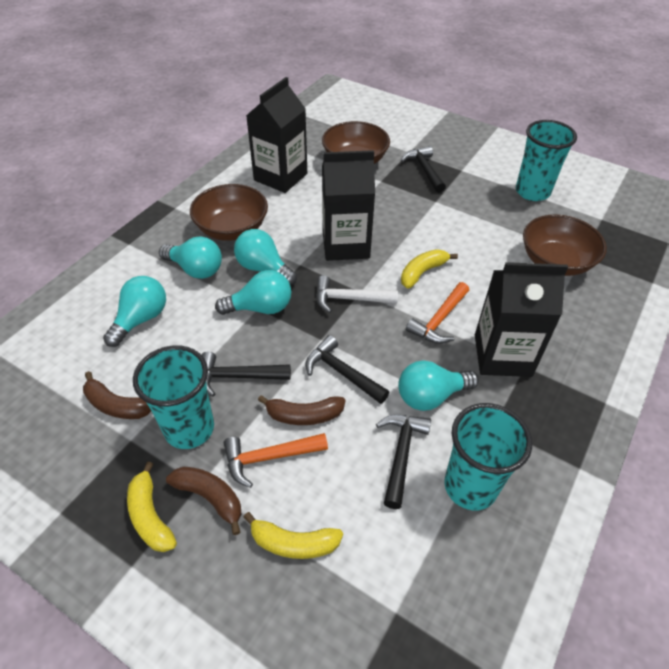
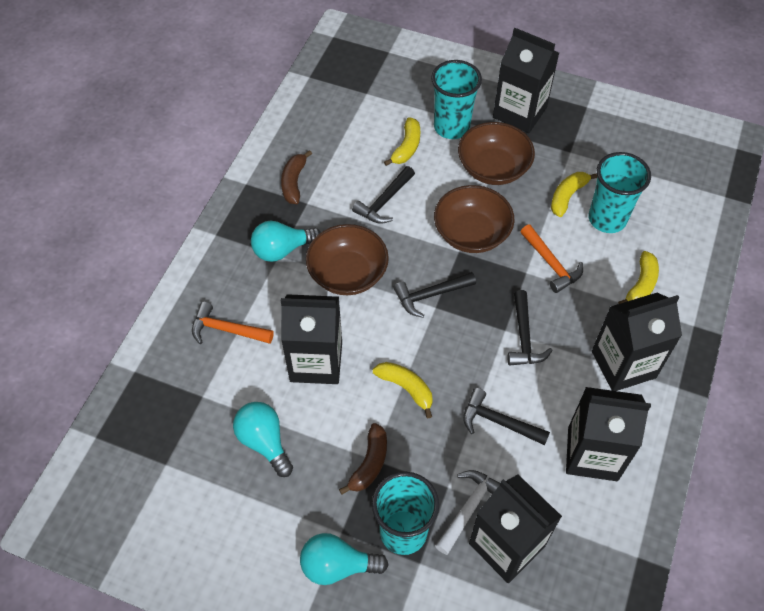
black carton: 3 -> 5
brown banana: 3 -> 2
turquoise light bulb: 5 -> 3
yellow banana: 3 -> 4

